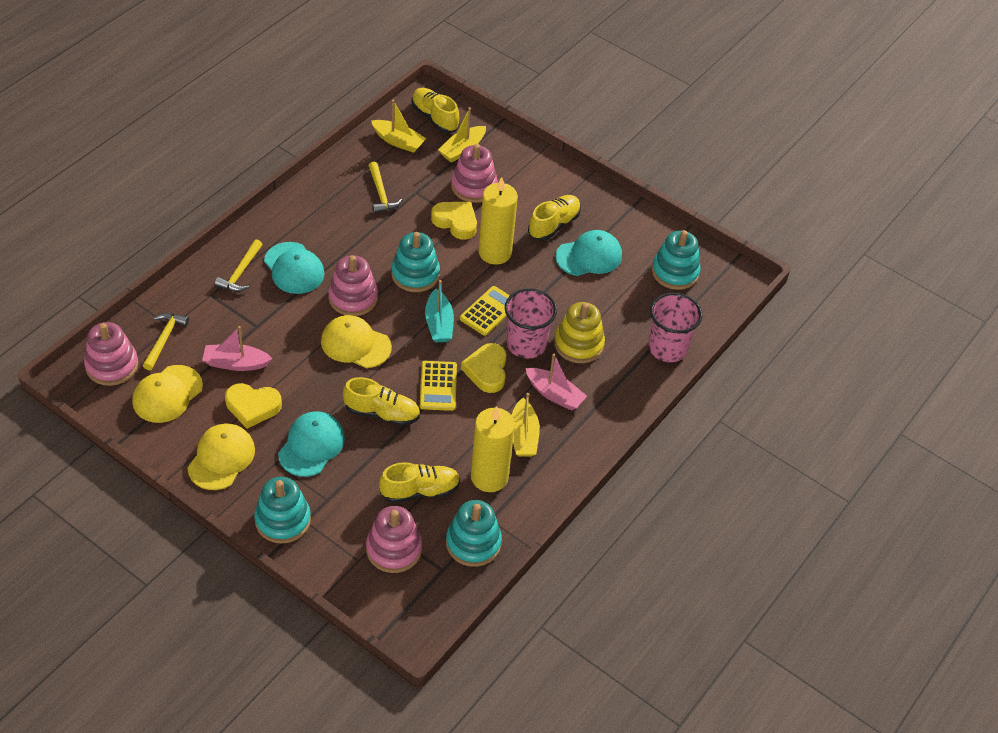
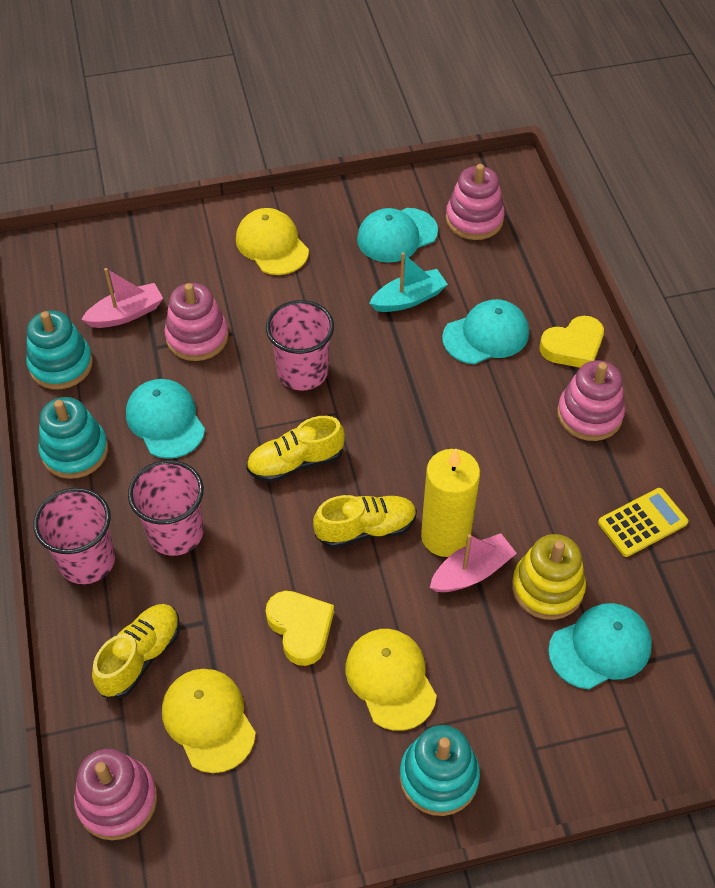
pink cup: 2 -> 3
turquoise cap: 3 -> 4
turquoise stacking toy: 4 -> 3
yellow boat: 3 -> 0
yellow calculator: 2 -> 1
yellow candle: 2 -> 1
yellow hammer: 3 -> 0
yellow heart: 3 -> 2
yellow shoe: 4 -> 3

